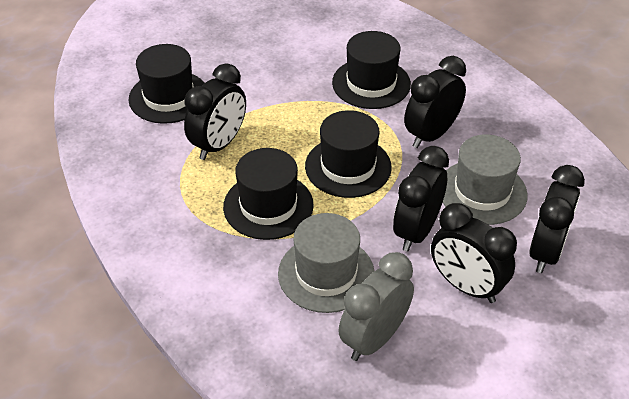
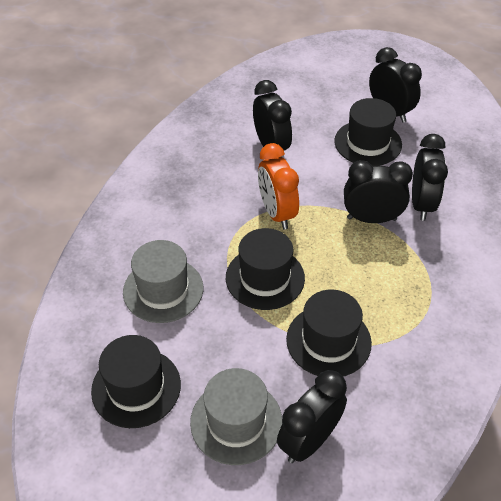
grey clock: 1 -> 0
orange clock: 0 -> 1

